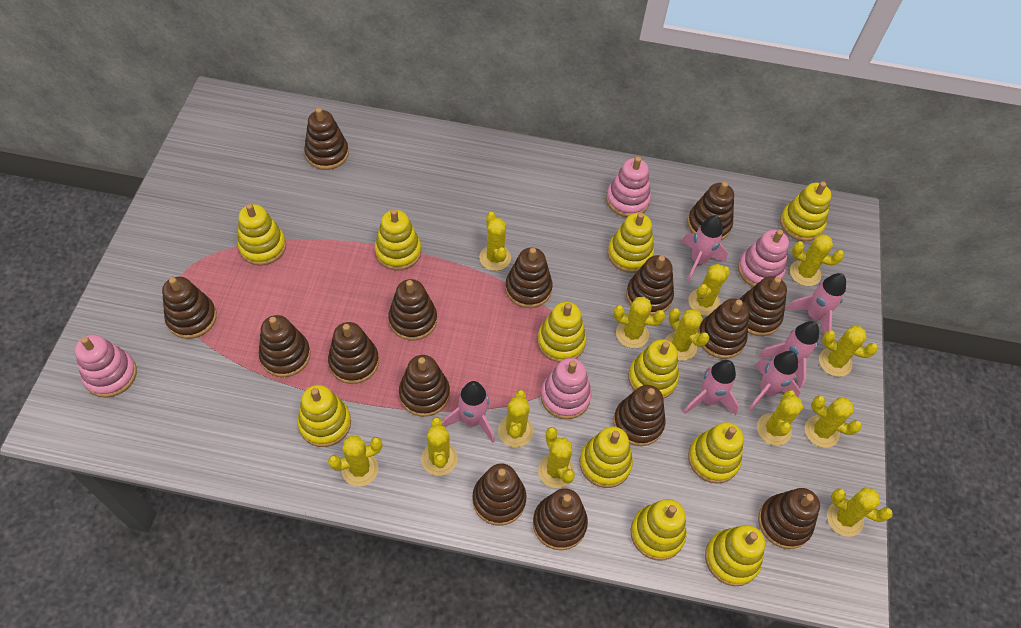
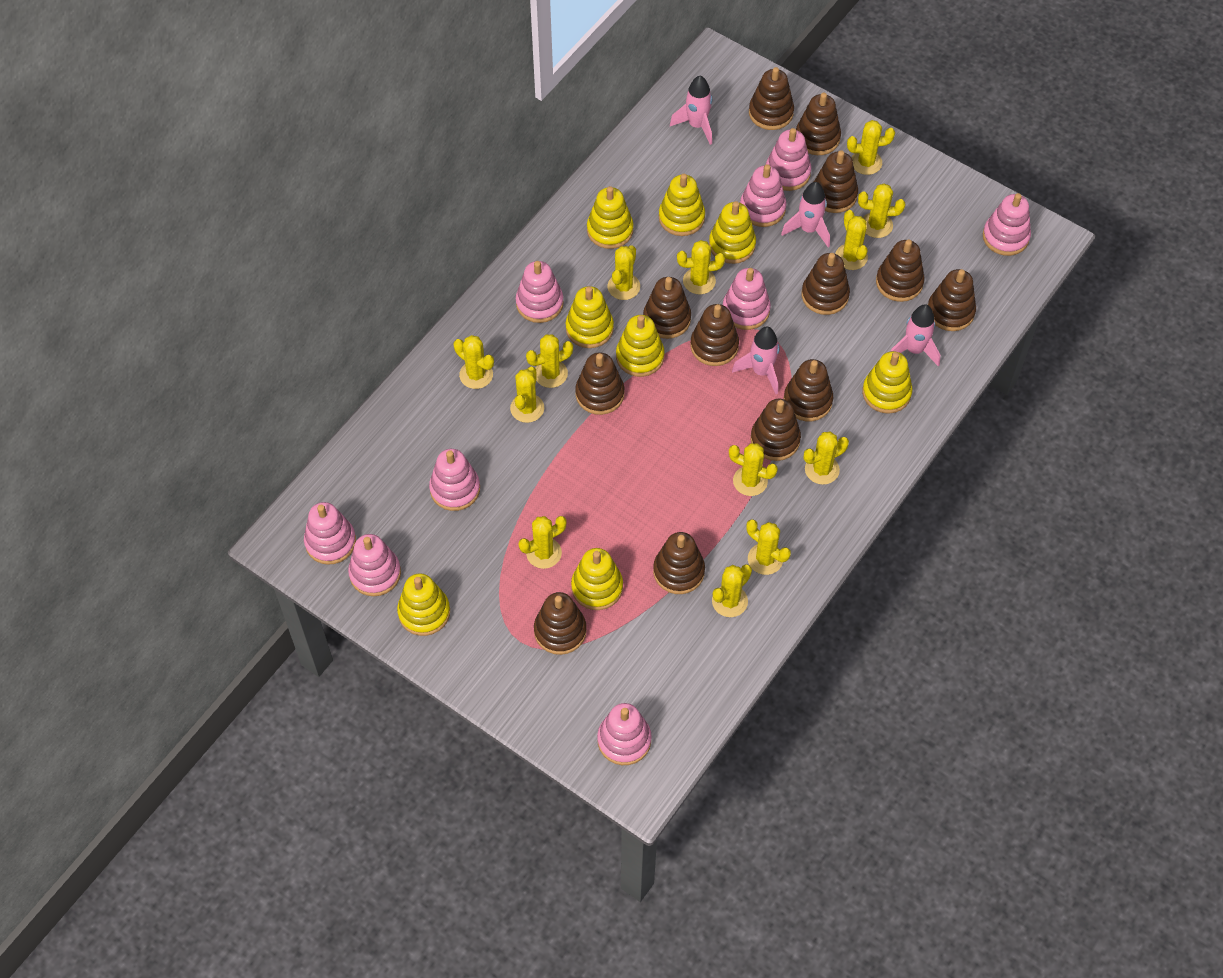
brown stacking toy: 15 -> 13
pink rocket: 6 -> 4
pink stacking toy: 4 -> 9
yellow stacking toy: 11 -> 8

